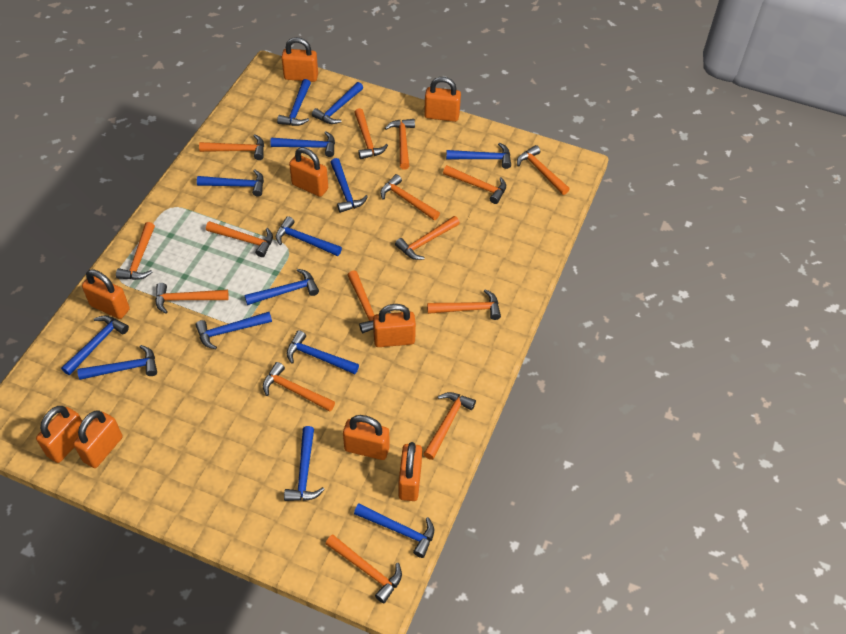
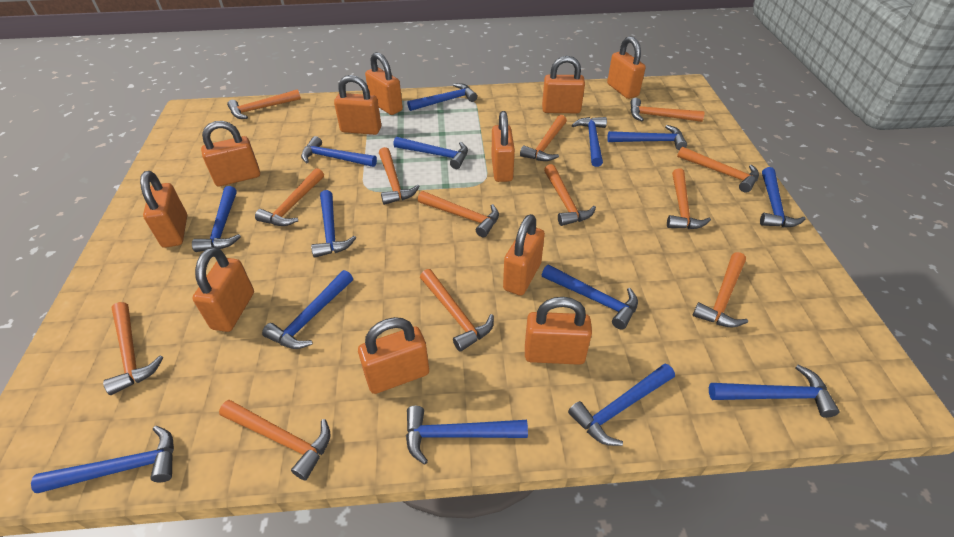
orange hammer: 15 -> 13
orange padlock: 9 -> 11

